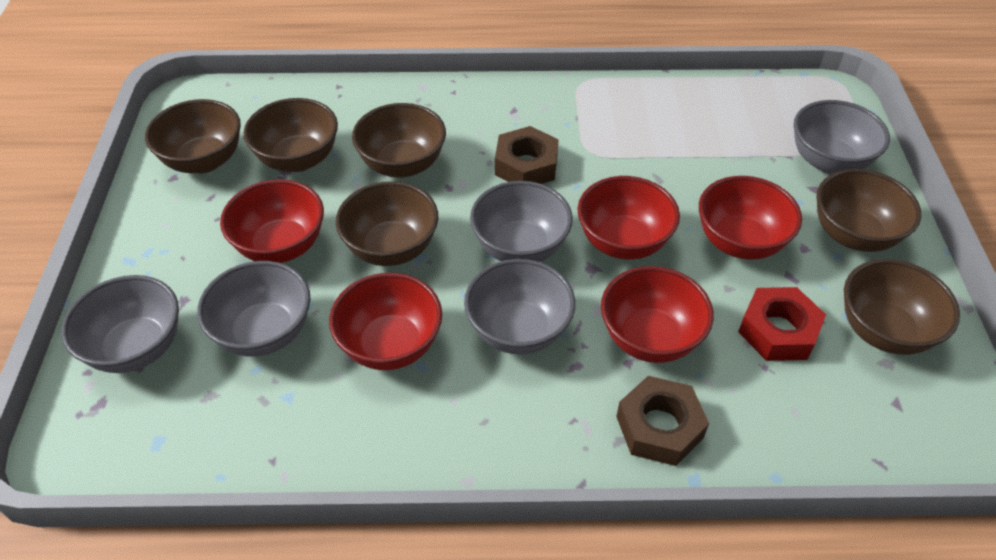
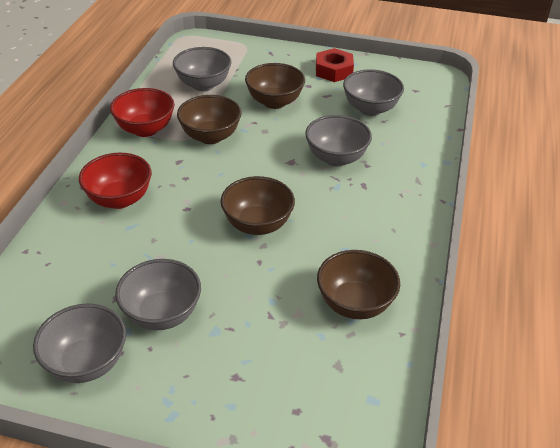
brown bowl: 6 -> 4
brown nut: 2 -> 0
red bowl: 5 -> 2

